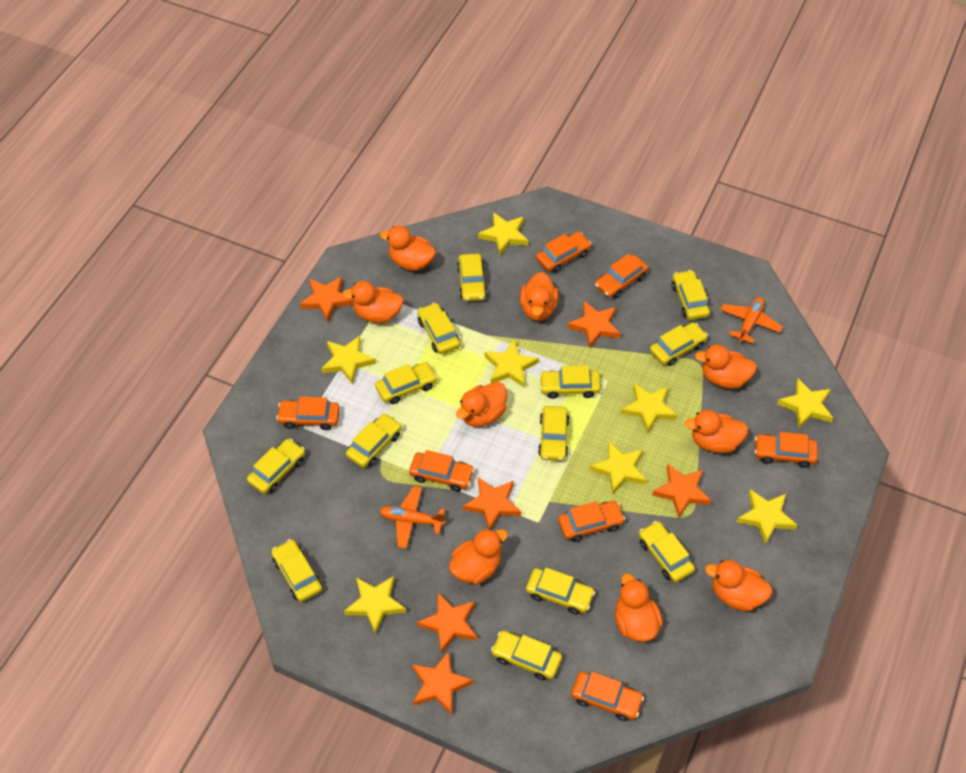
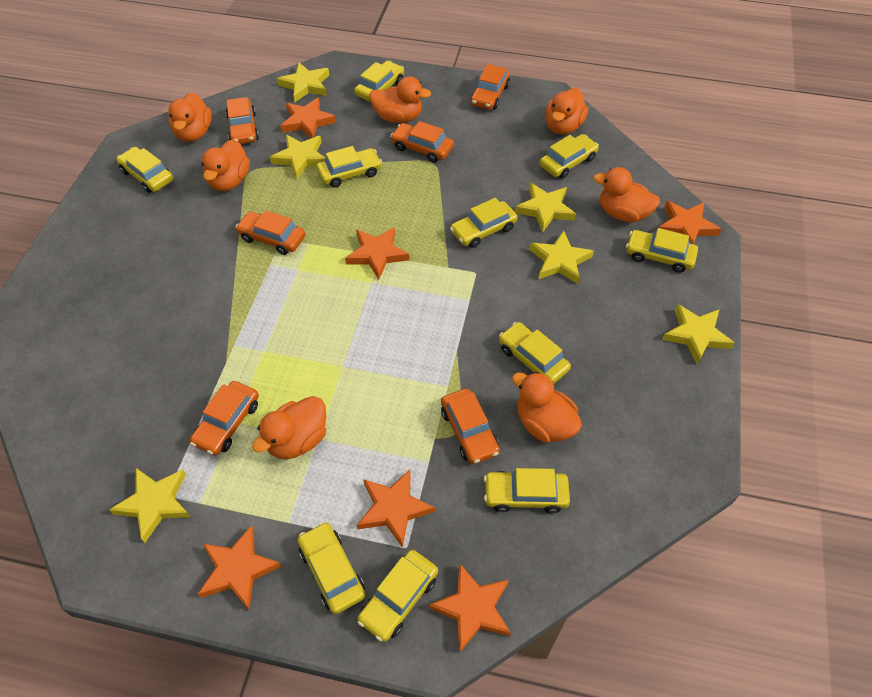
orange car: 7 -> 6
orange duck: 9 -> 7
orange plane: 2 -> 0
yellow car: 13 -> 10
yellow star: 8 -> 6

